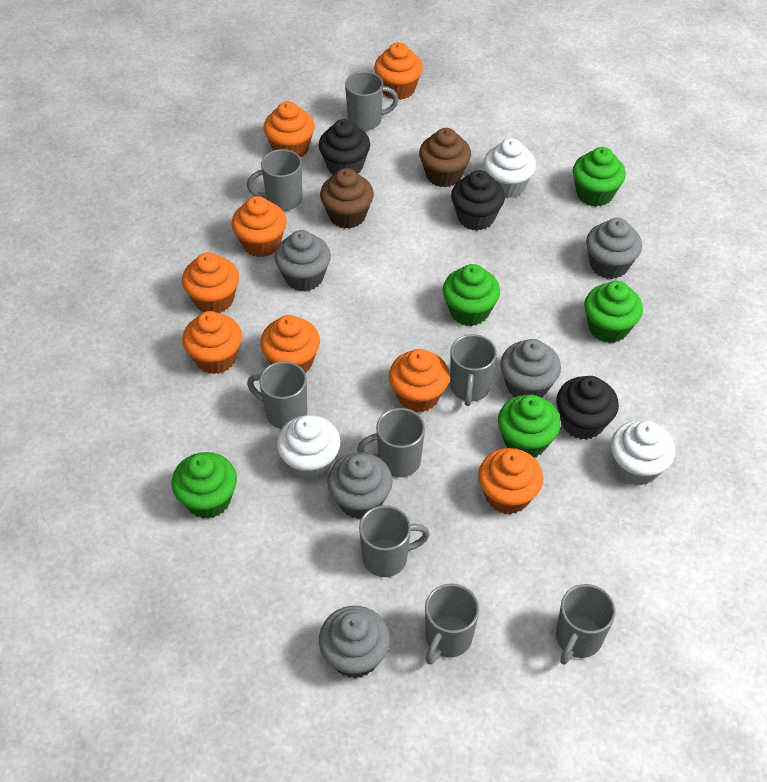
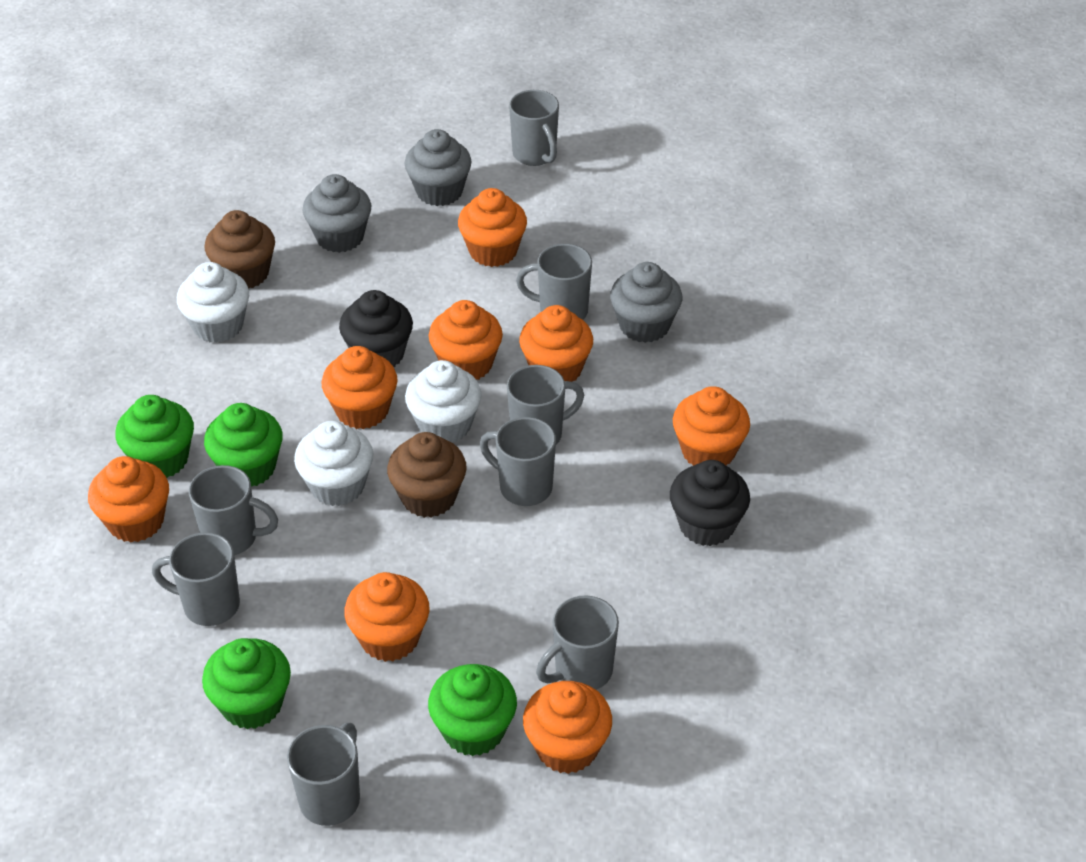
black cupcake: 3 -> 2
green cupcake: 5 -> 4
grey cupcake: 5 -> 3

